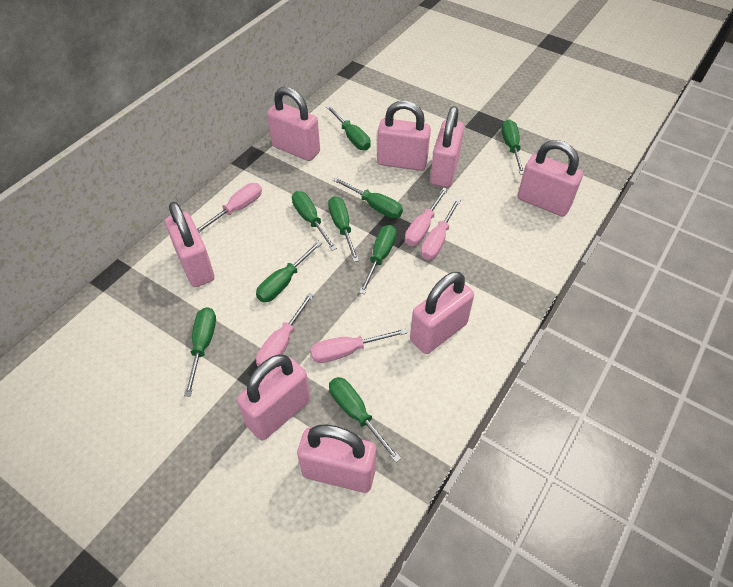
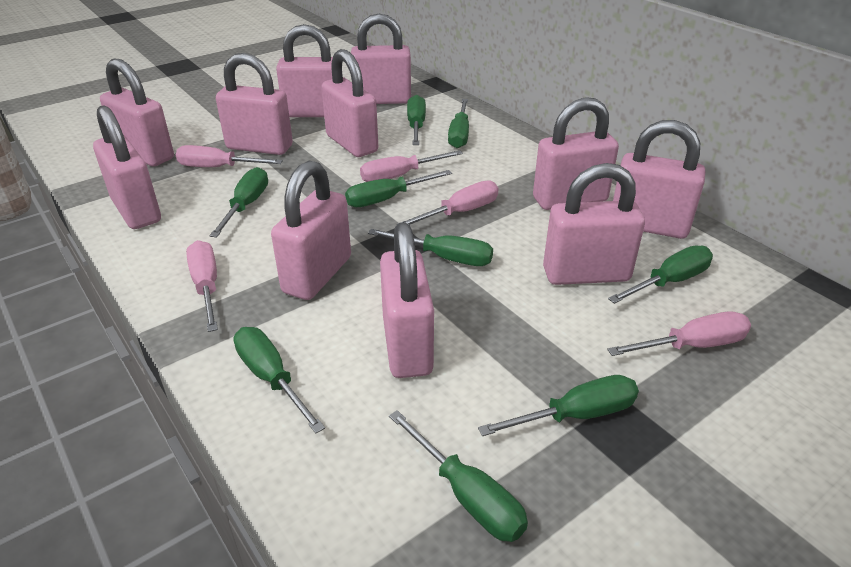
pink padlock: 8 -> 11

